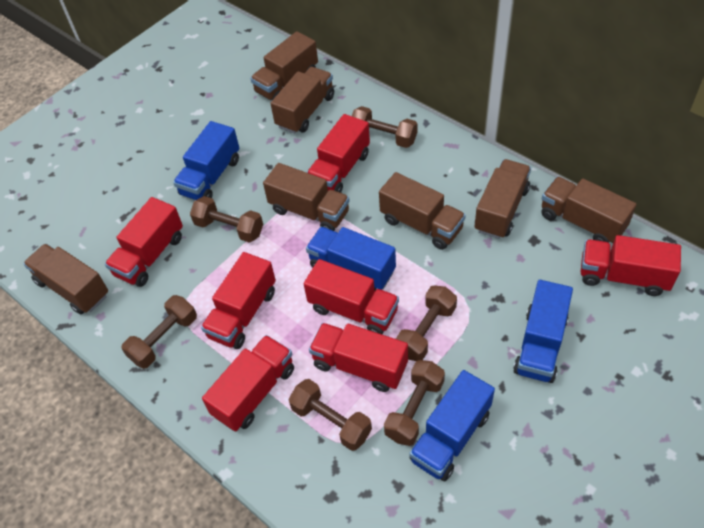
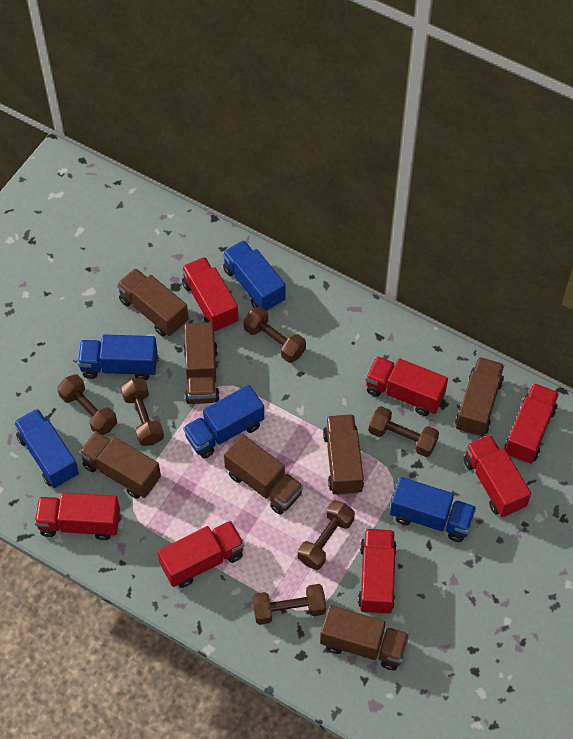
blue truck: 4 -> 5

